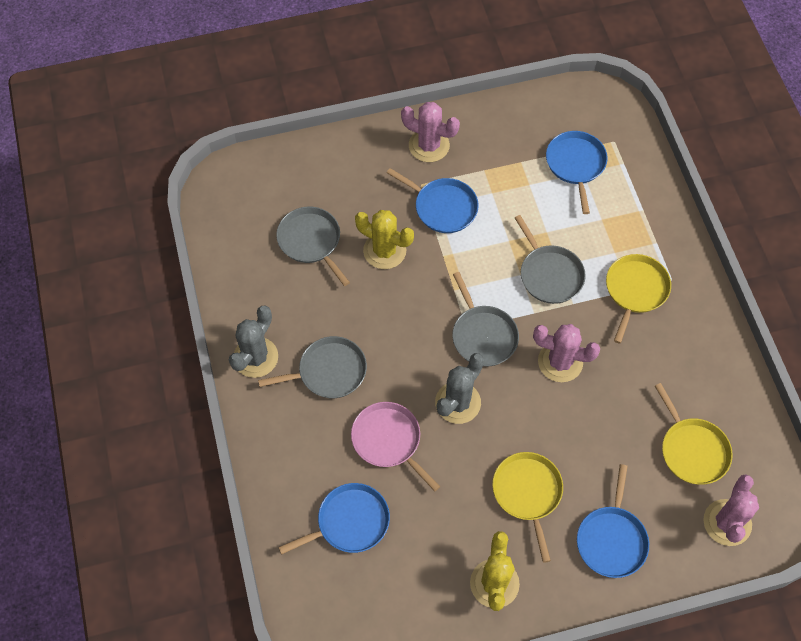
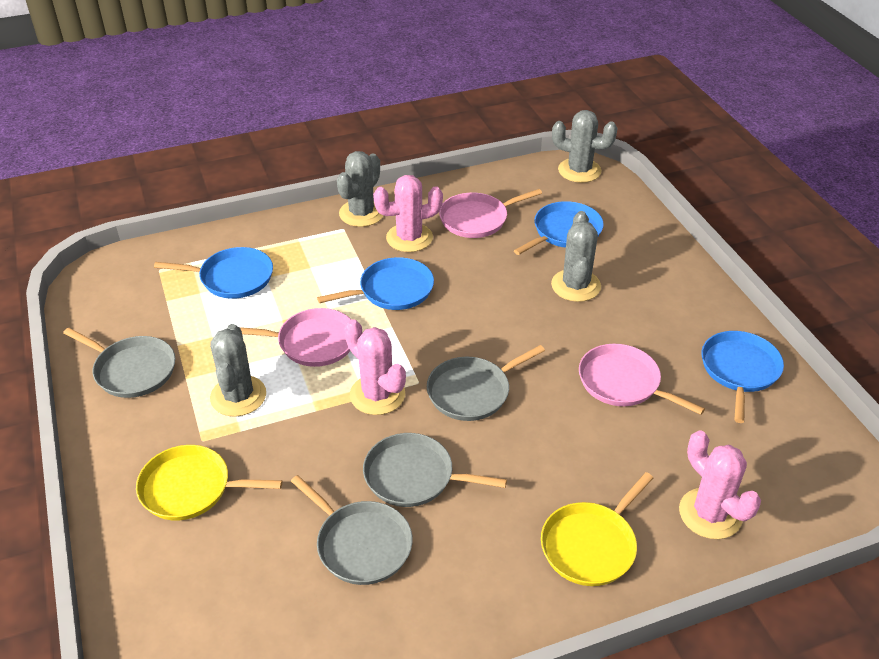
grey cactus: 2 -> 4
pink pan: 1 -> 3
yellow cactus: 2 -> 0
yellow pan: 3 -> 2

